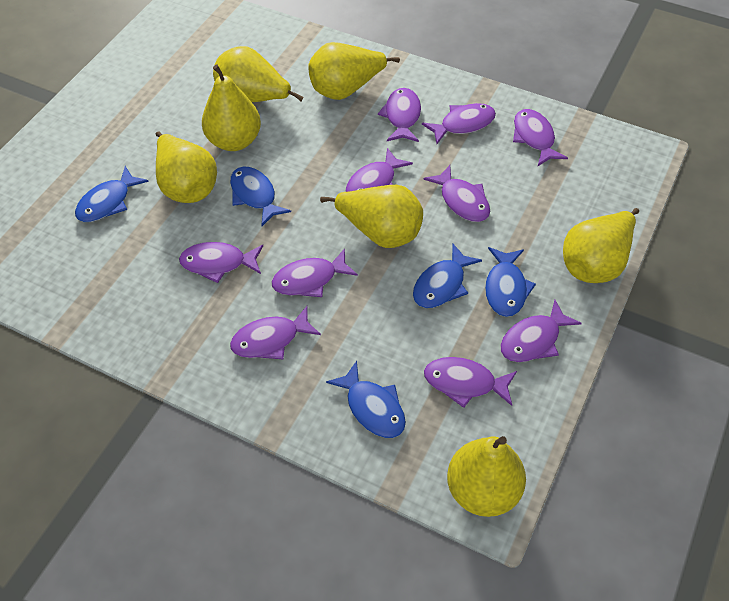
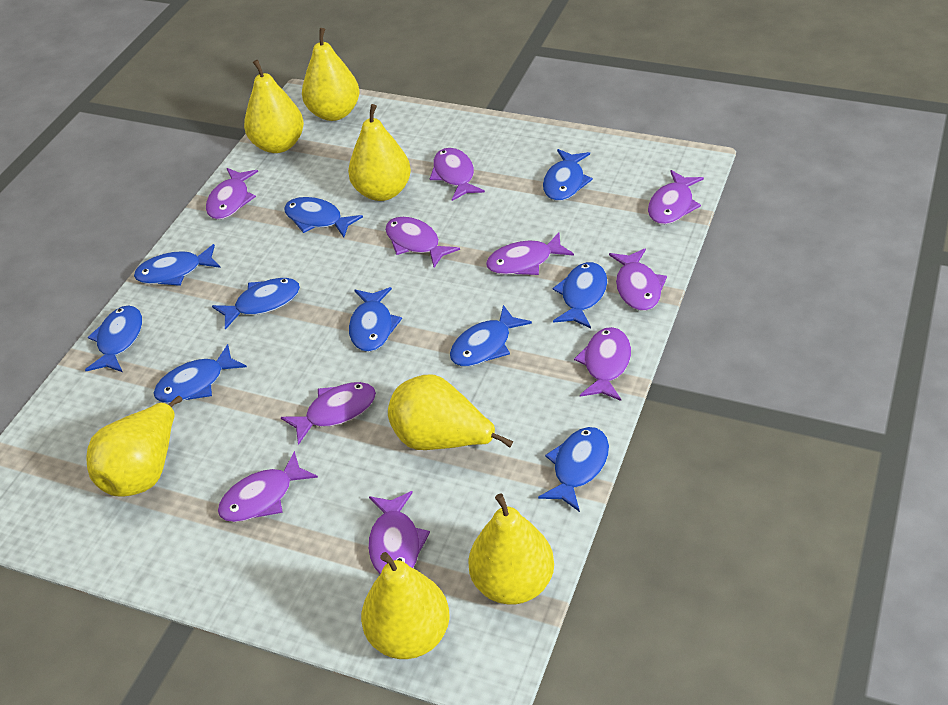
blue fish: 5 -> 10

